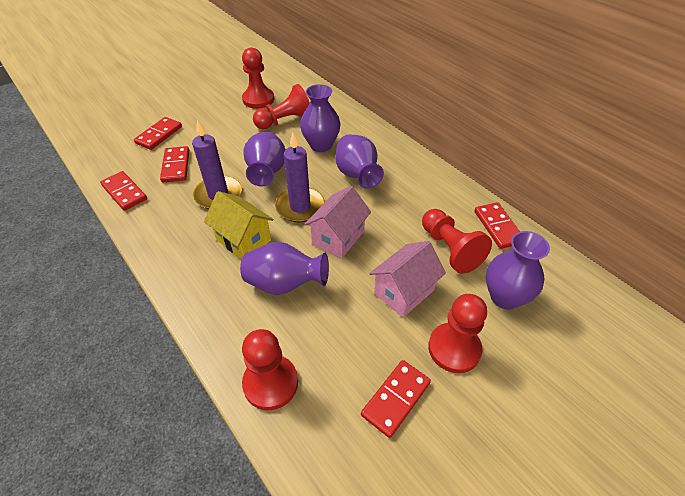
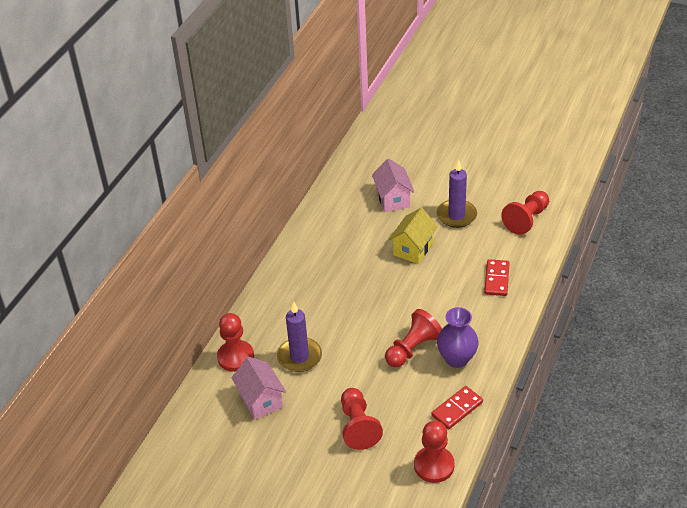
purple vase: 5 -> 1
red domino: 5 -> 2

